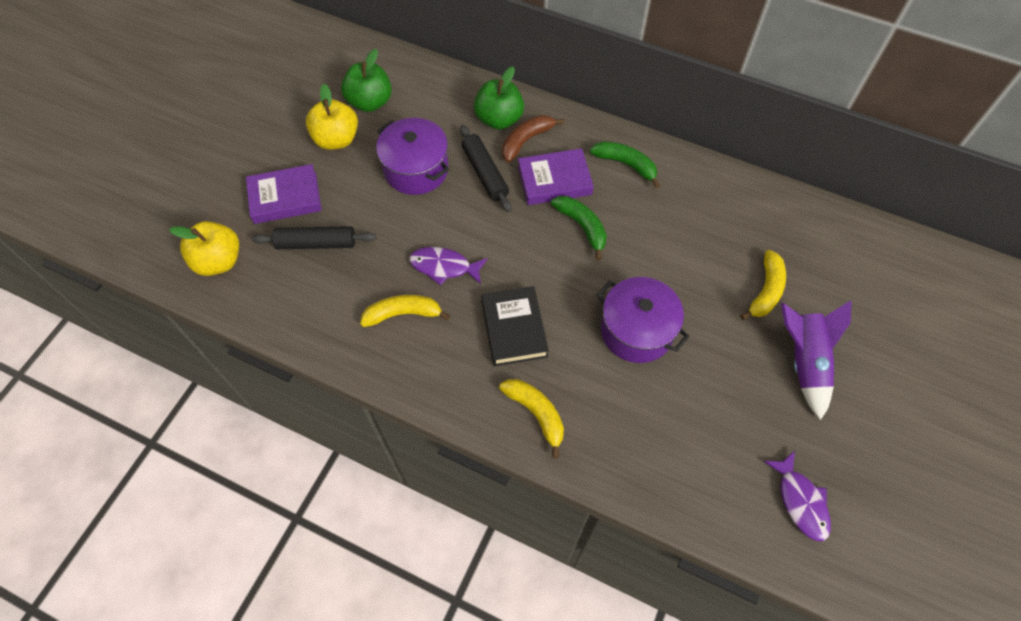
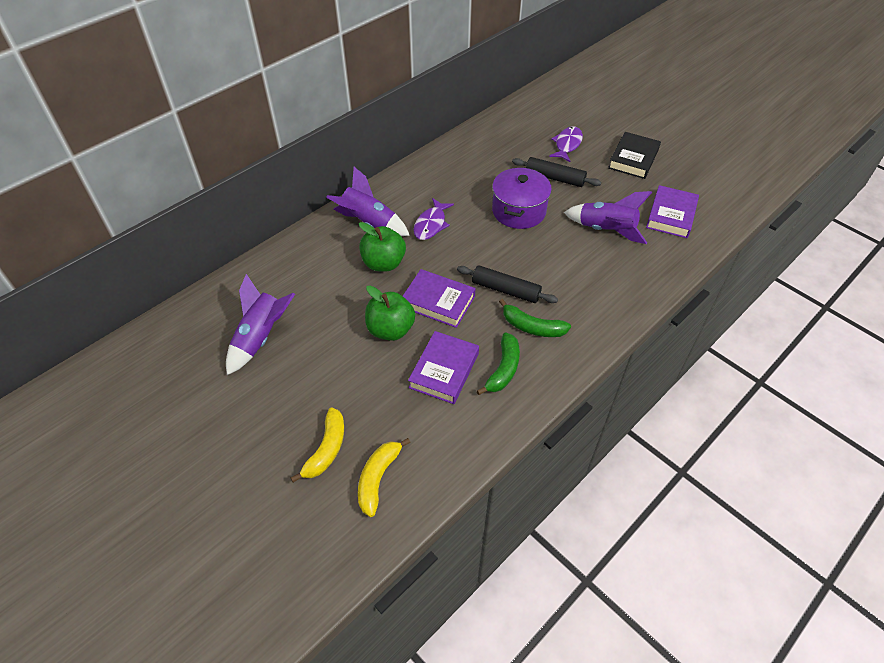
brown banana: 1 -> 0
purple book: 2 -> 3
purple pot: 2 -> 1
purple rocket: 1 -> 3
yellow apple: 2 -> 0
yellow banana: 3 -> 2

